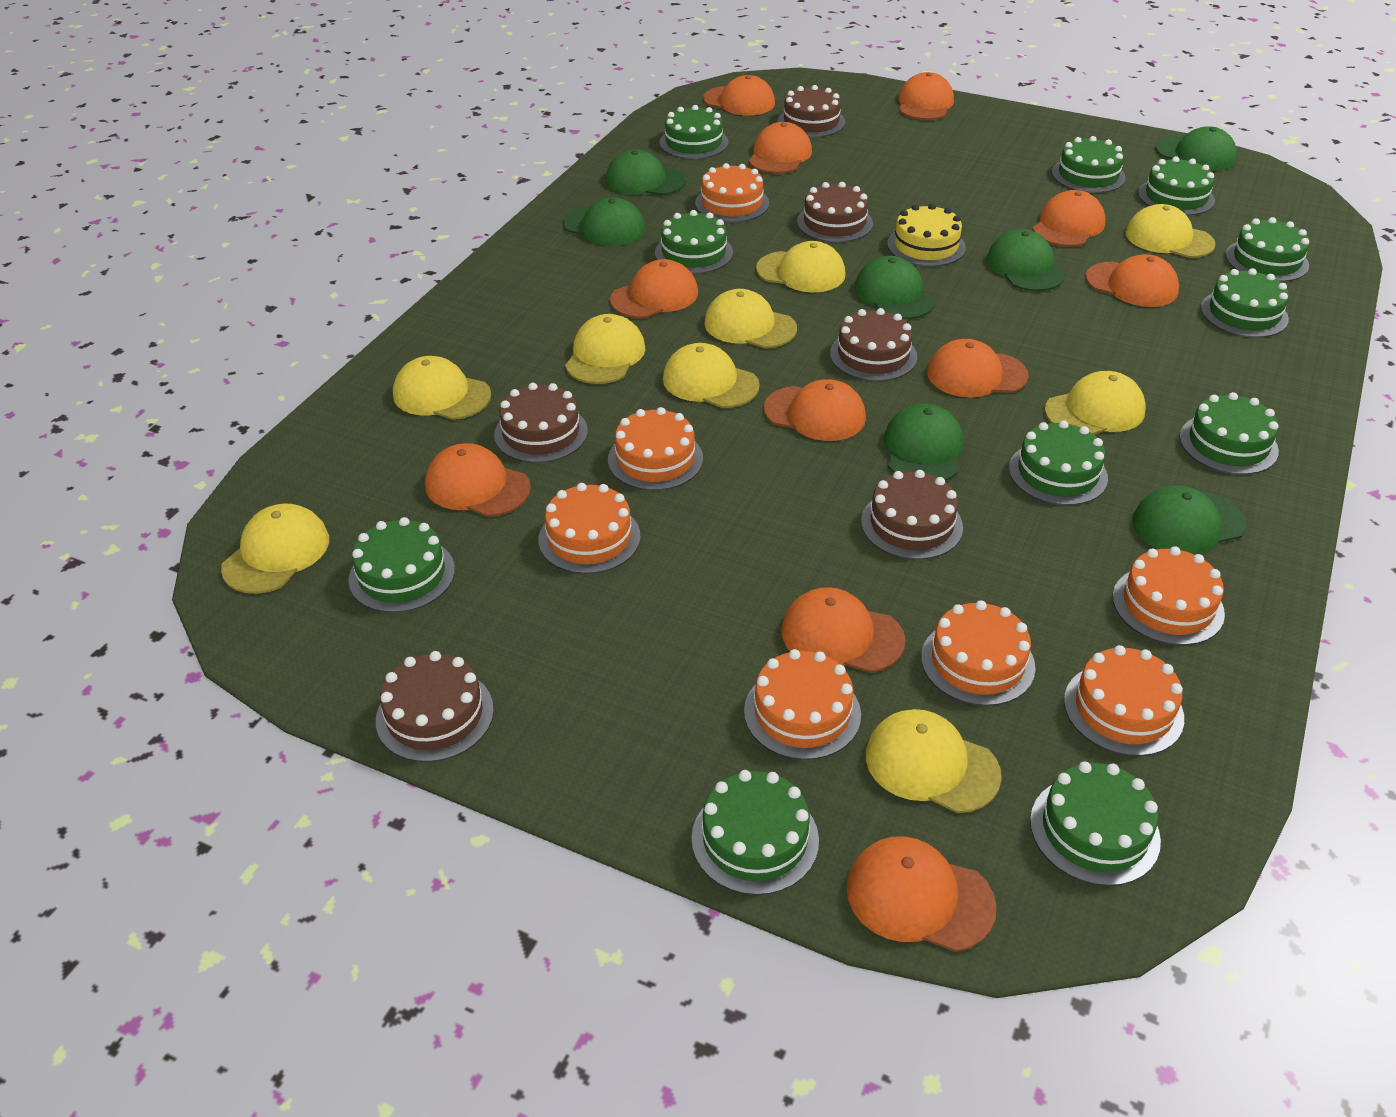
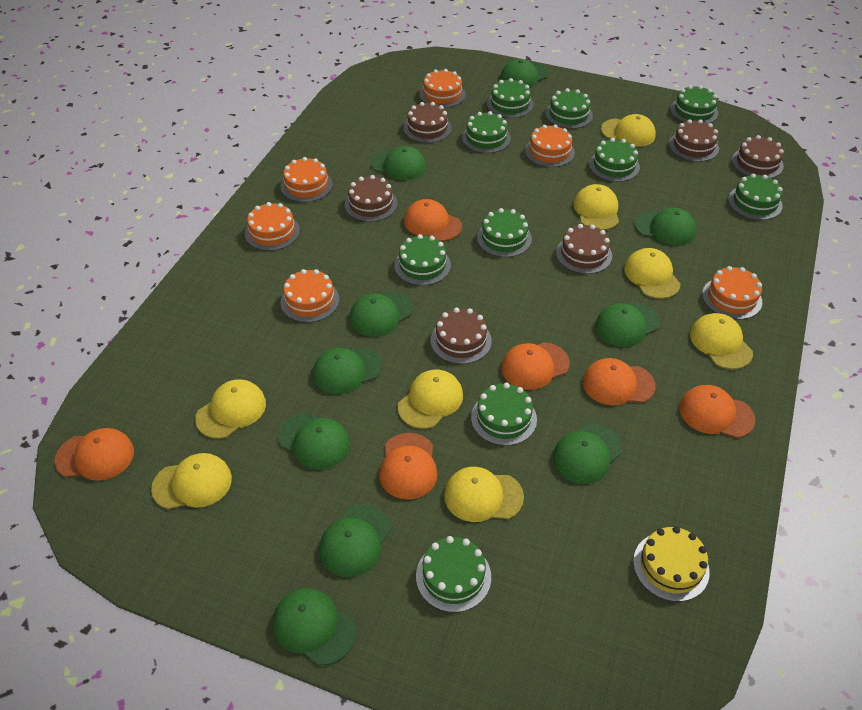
green cake: 11 -> 10
green cap: 7 -> 10
orange cake: 7 -> 6
orange cap: 11 -> 6
yellow cap: 9 -> 8

